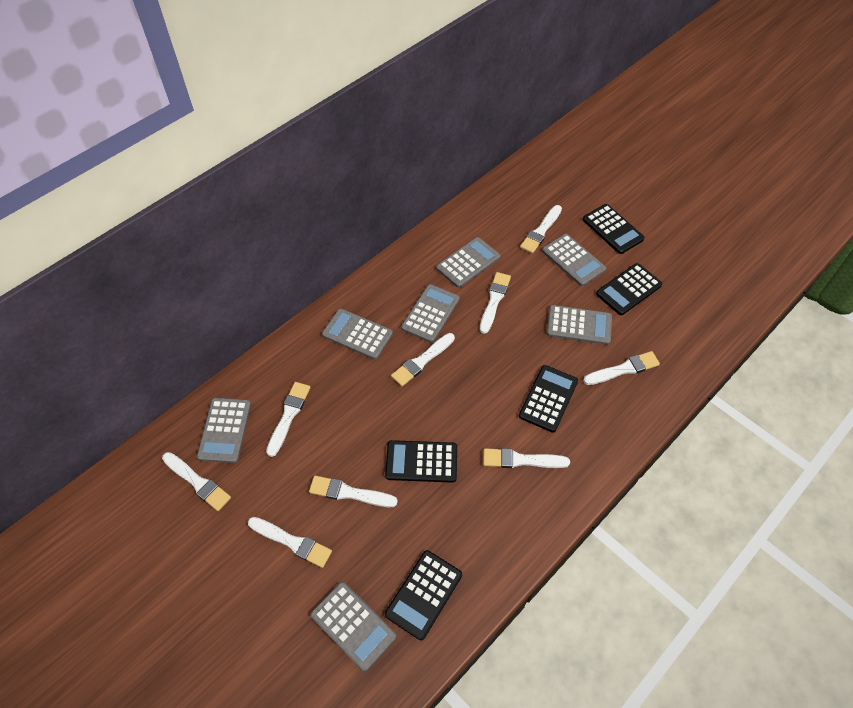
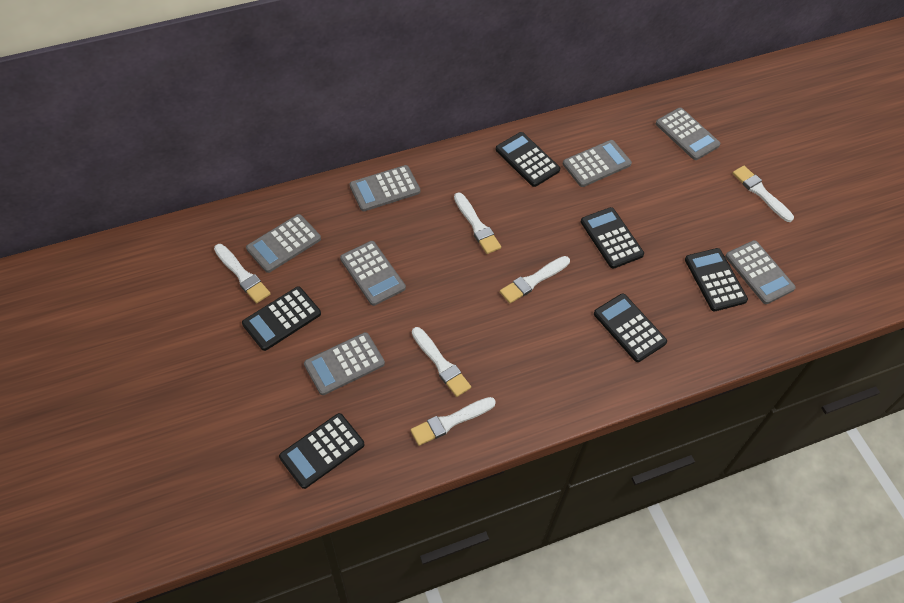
black calculator: 5 -> 6
white brush: 9 -> 6

